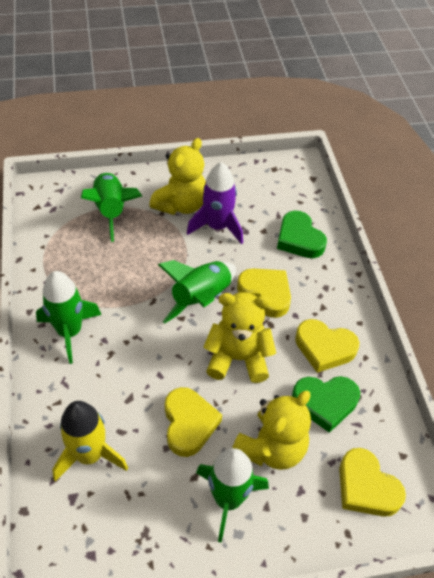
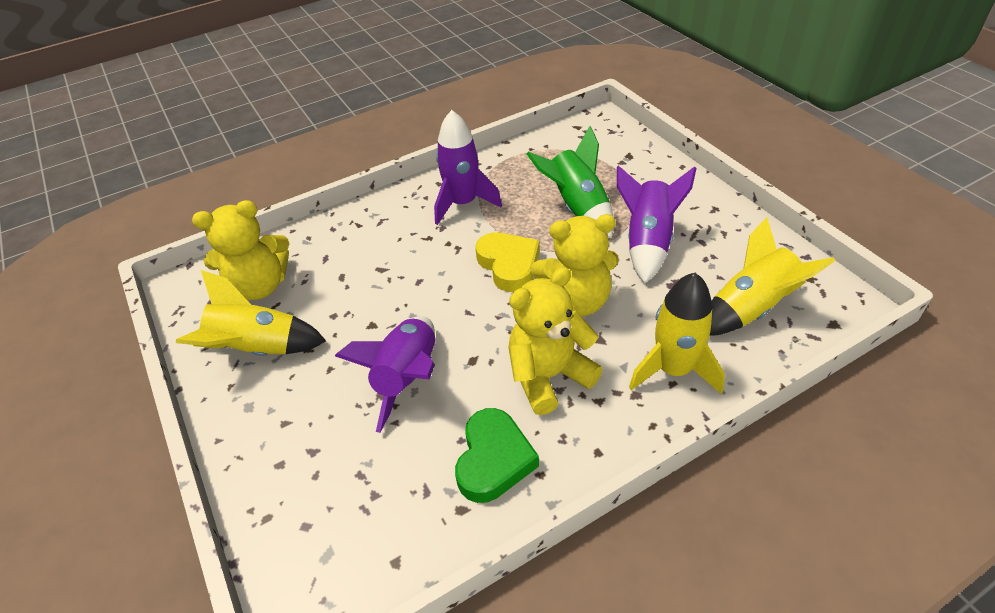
green heart: 2 -> 1
green rocket: 4 -> 1
purple rocket: 1 -> 3
yellow heart: 4 -> 1
yellow rocket: 1 -> 3

